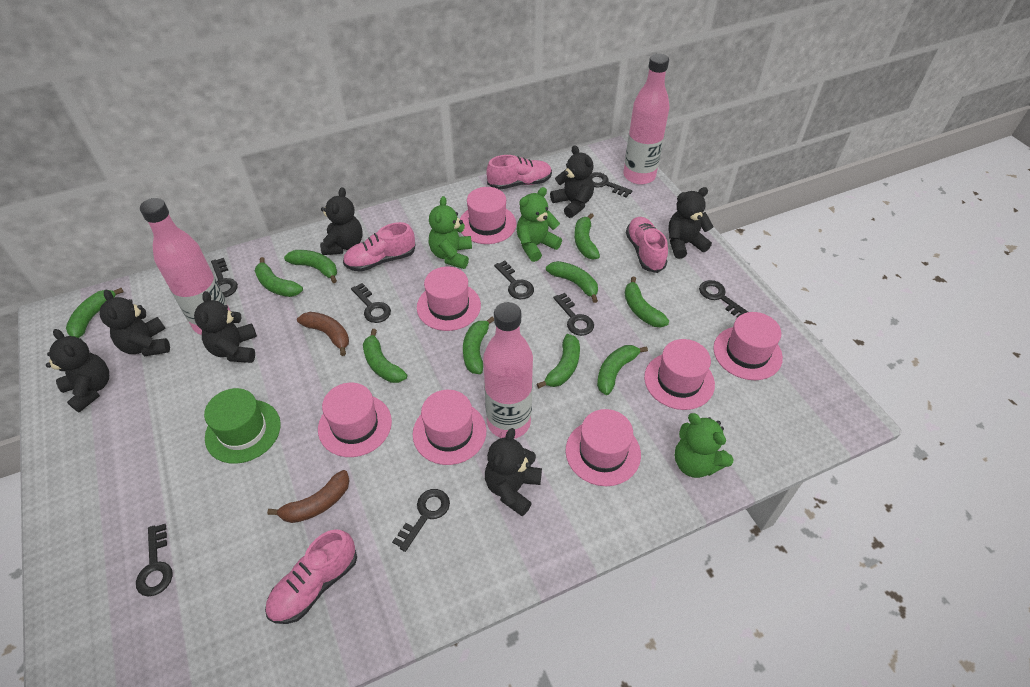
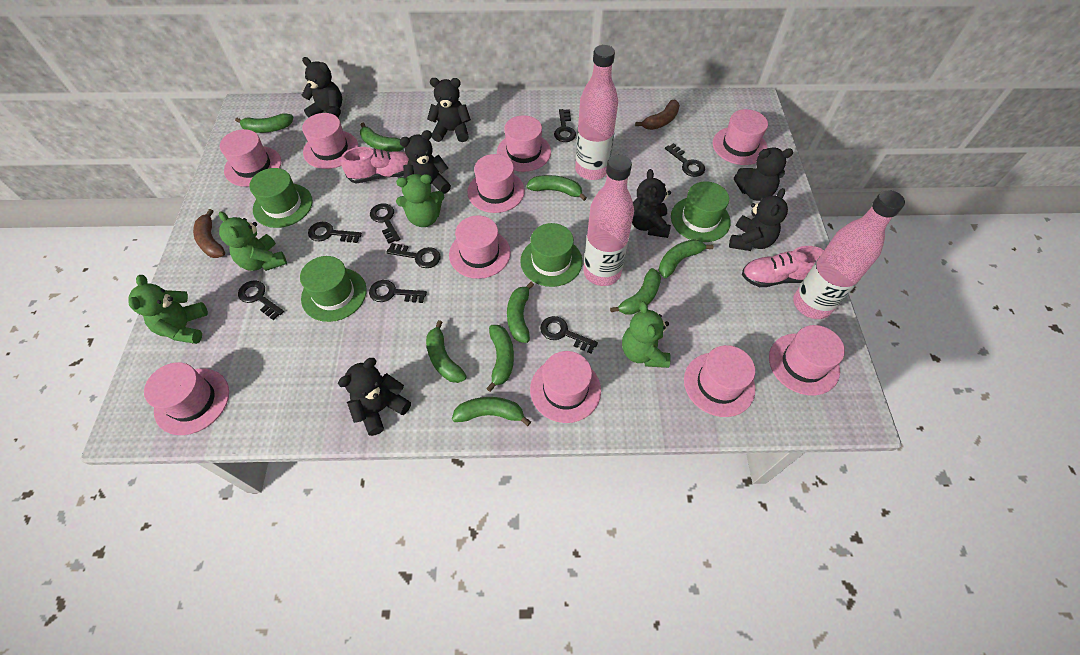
green banana: 10 -> 9
green hat: 1 -> 4
green teddy bear: 3 -> 4
pink hat: 7 -> 10
pink shoe: 4 -> 2

